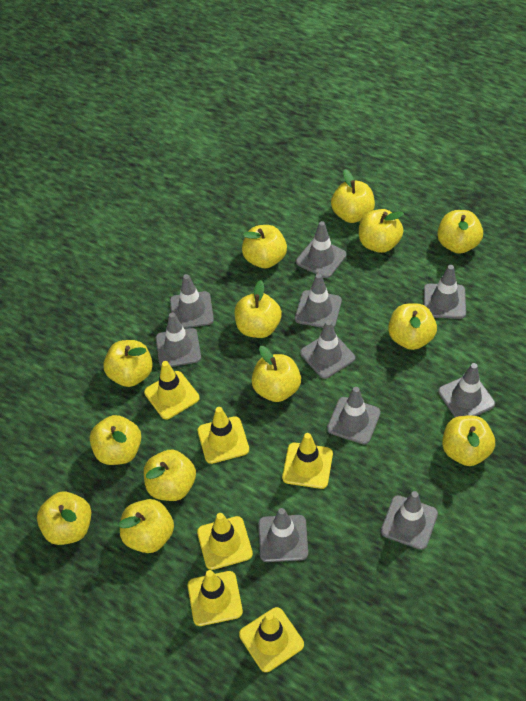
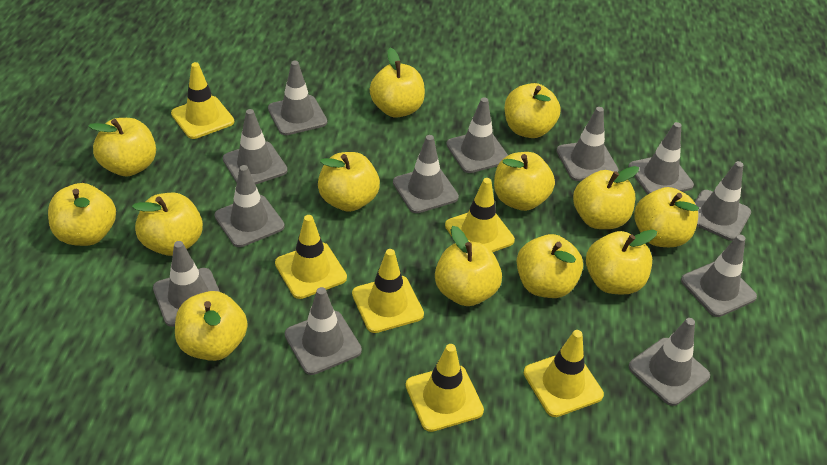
grey traffic cone: 10 -> 12

